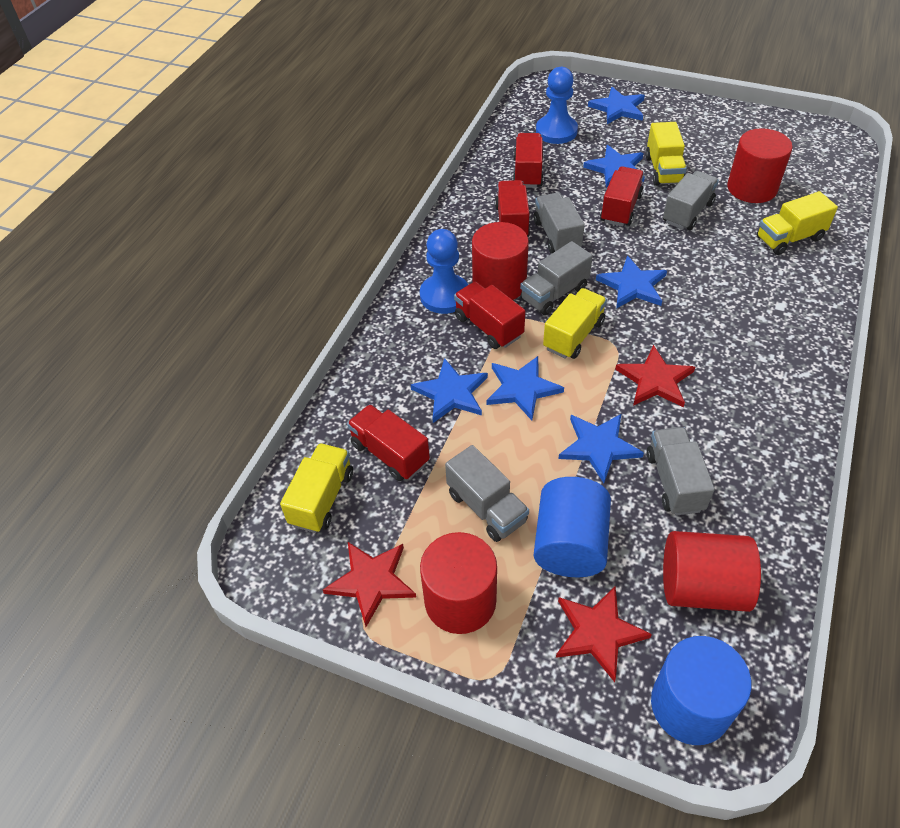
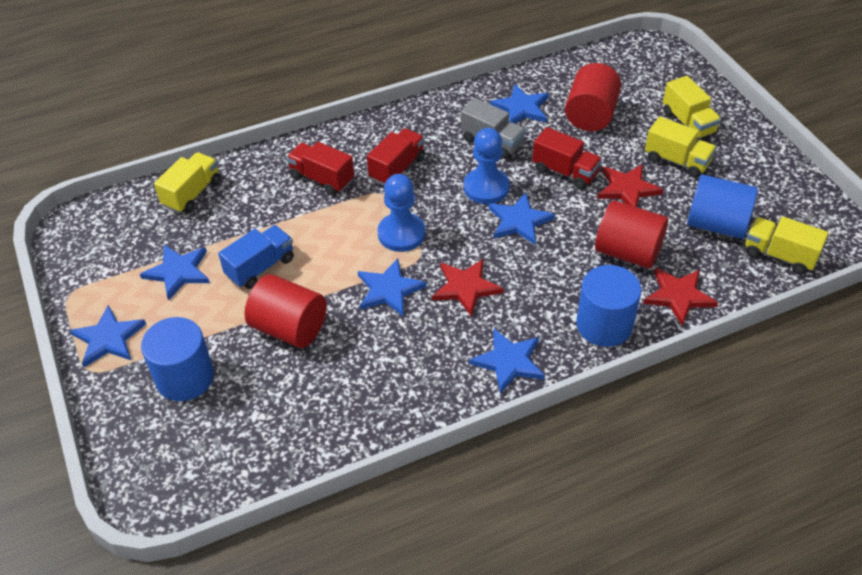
blue cylinder: 2 -> 3
blue truck: 0 -> 1
grey truck: 5 -> 1
red cylinder: 4 -> 3
red truck: 5 -> 3

